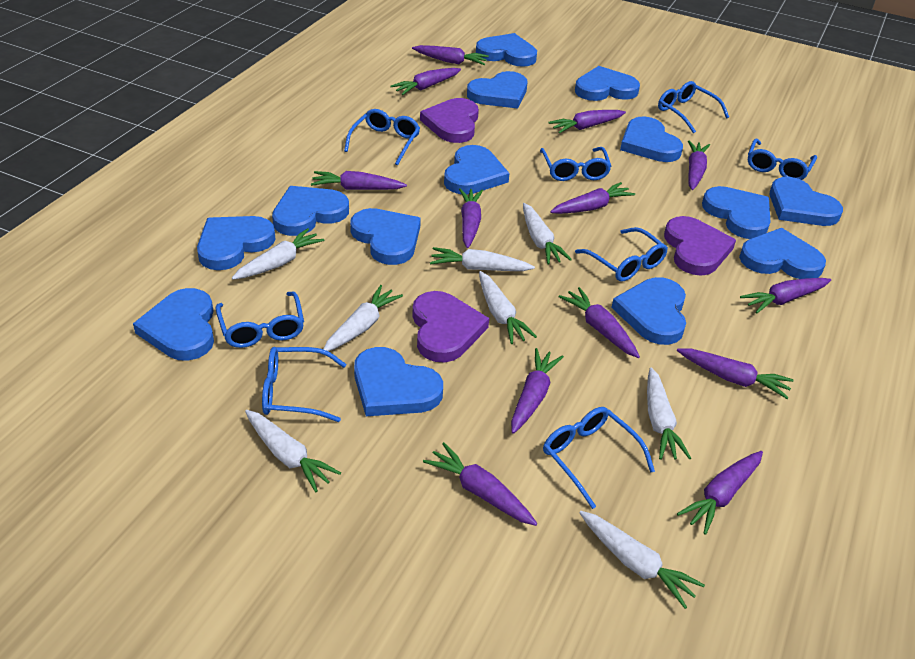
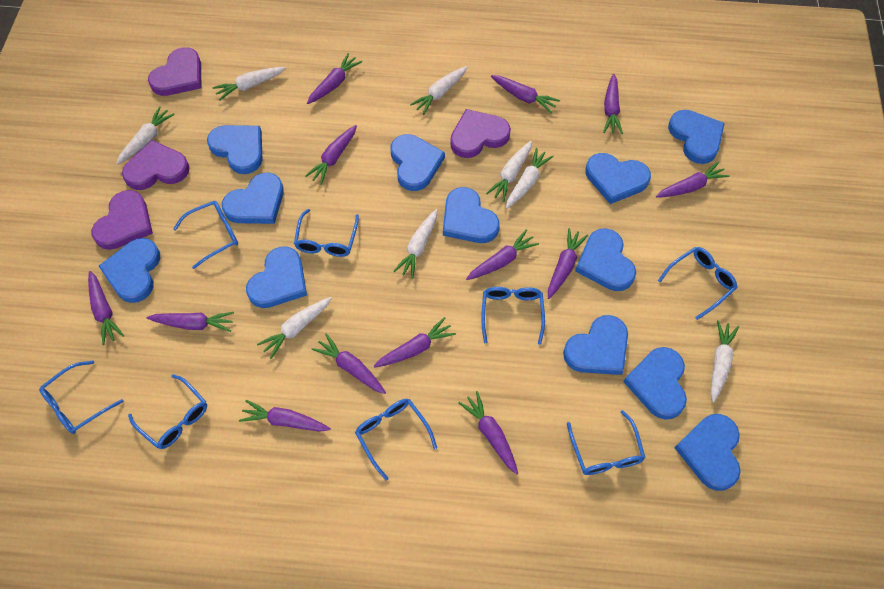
blue heart: 14 -> 12
purple heart: 3 -> 4

